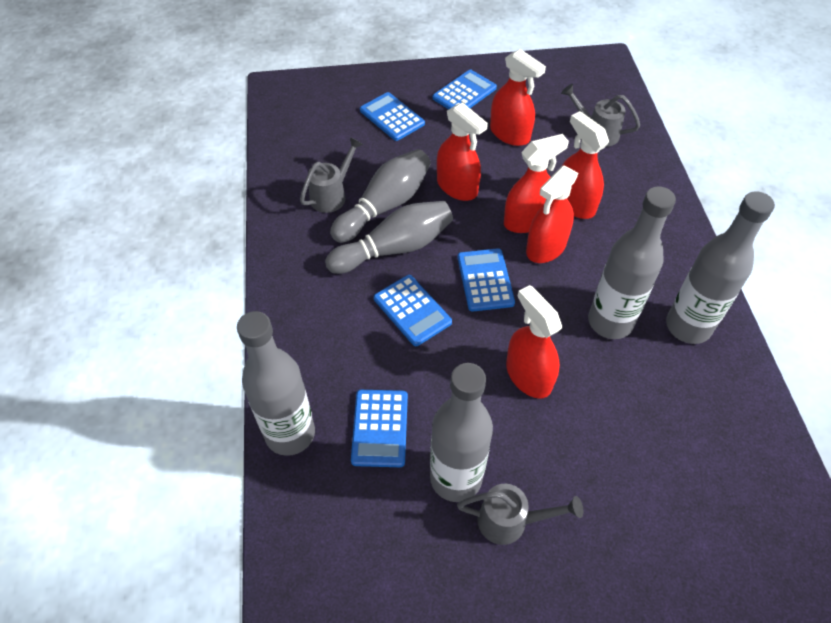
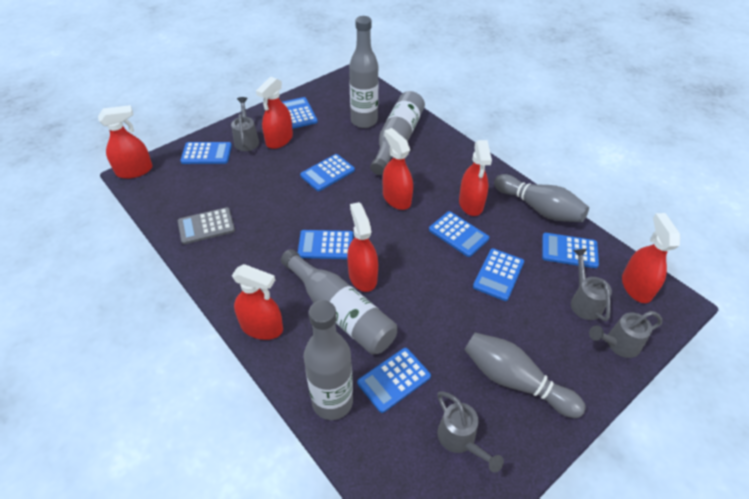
blue calculator: 5 -> 8
grey calculator: 0 -> 1
grey watering can: 3 -> 4
red spray bottle: 6 -> 7

